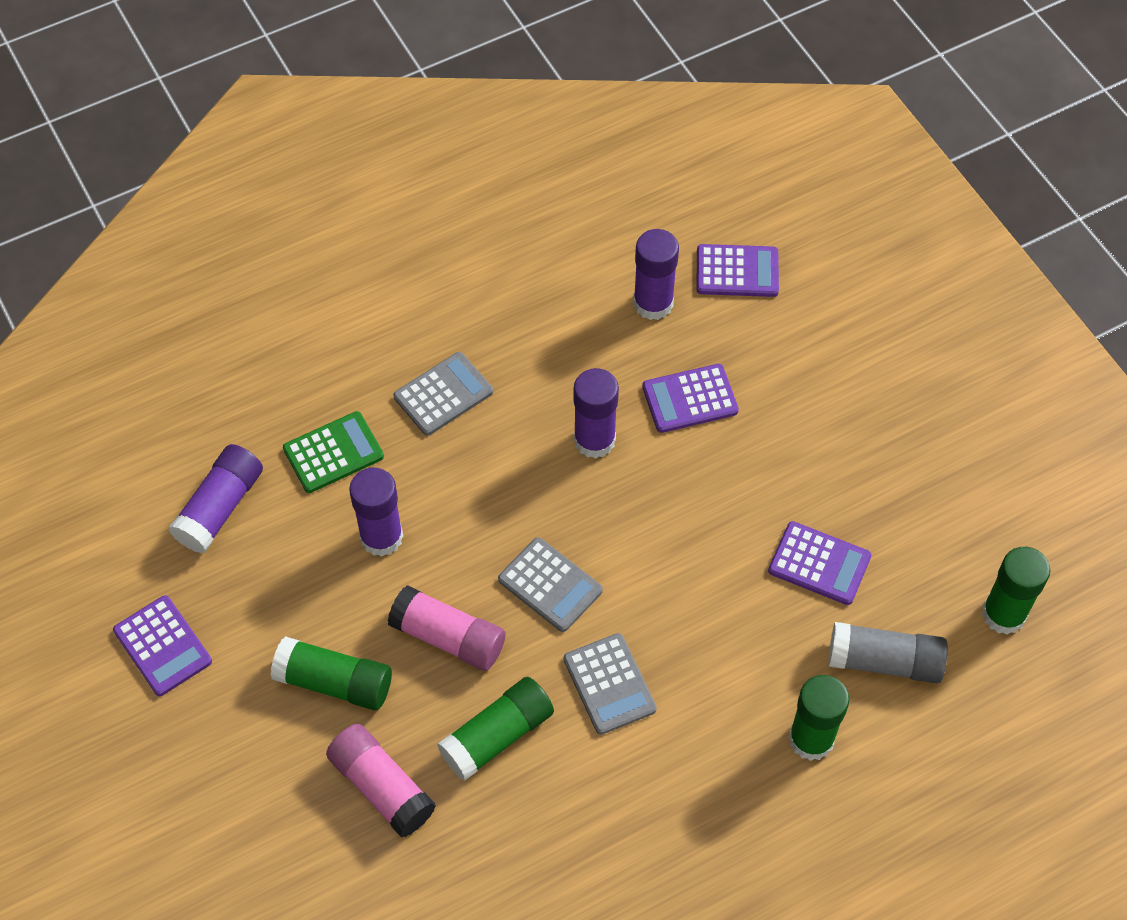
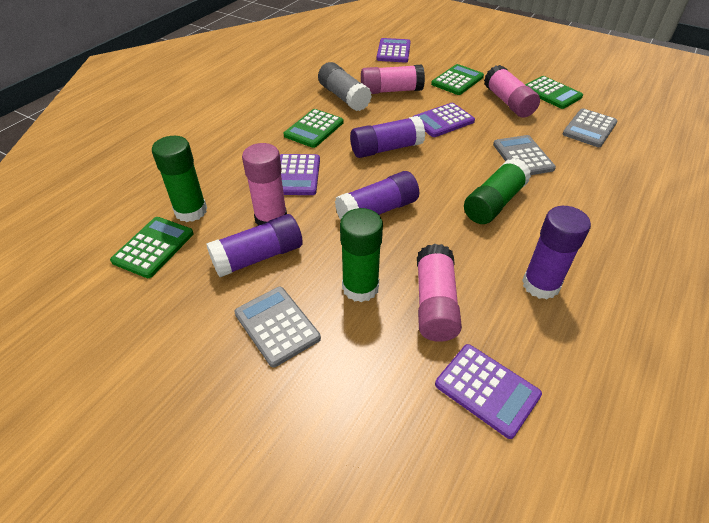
green calculator: 1 -> 4
green glue stick: 4 -> 3
pink glue stick: 2 -> 4

